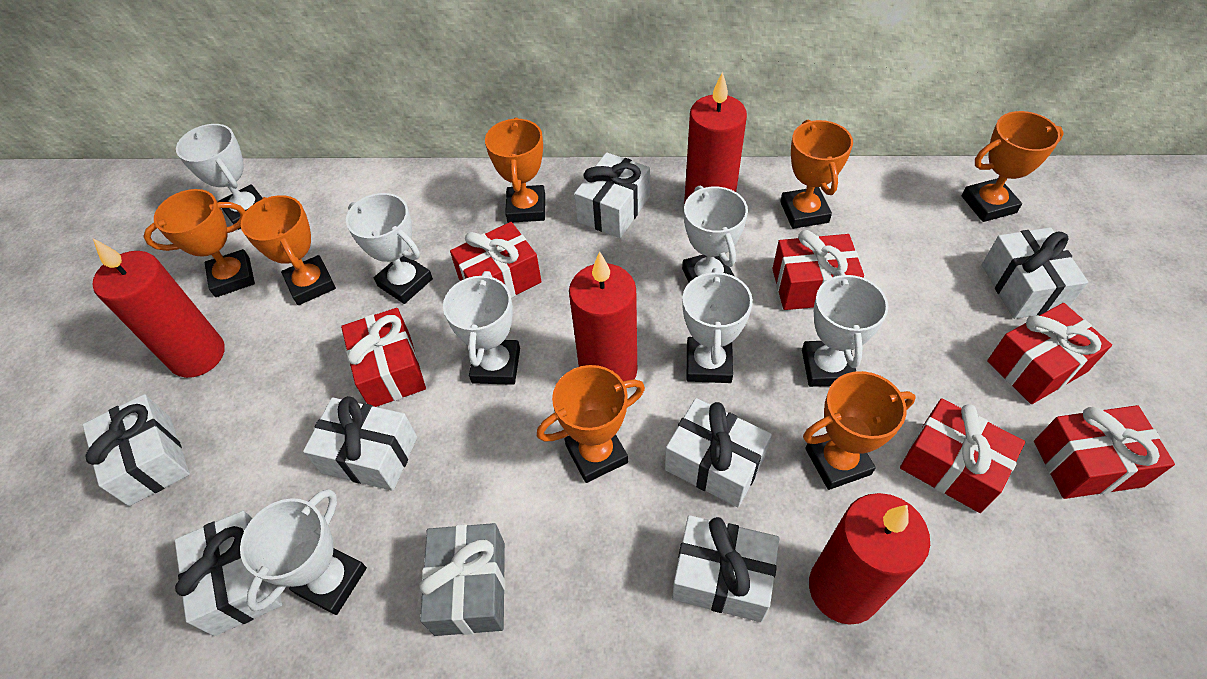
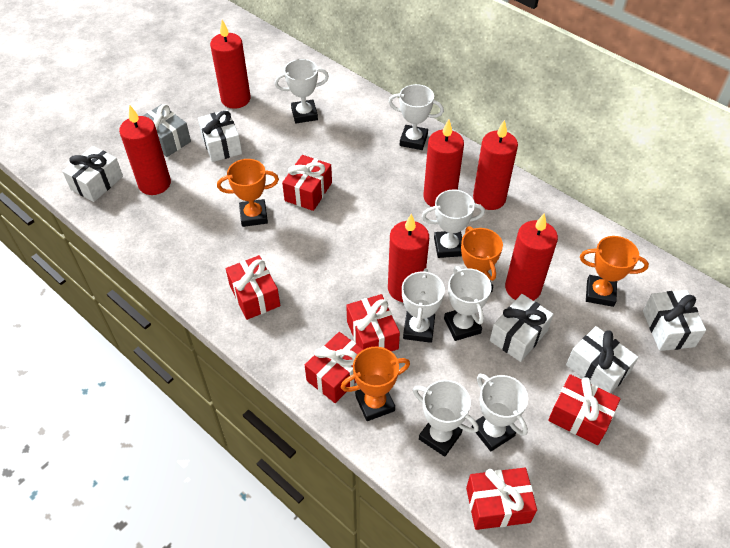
orange trophy: 7 -> 4
red candle: 4 -> 6
white gift: 7 -> 5

